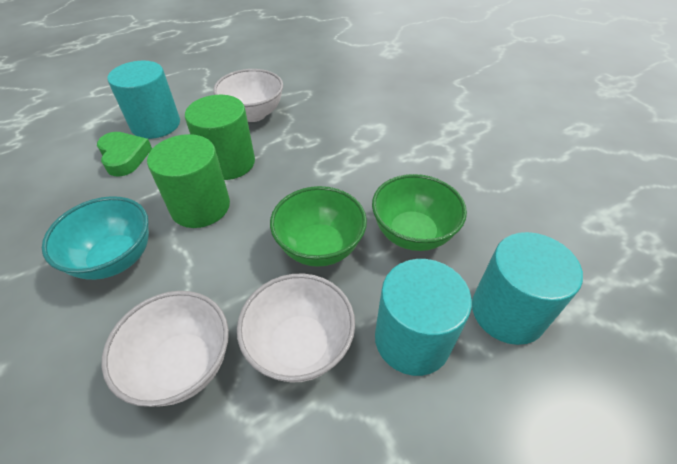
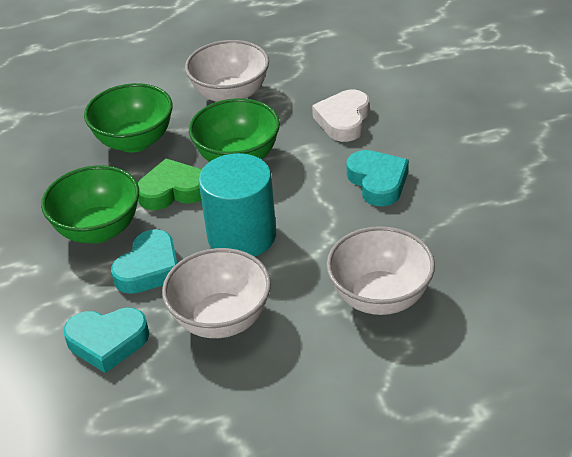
green bowl: 2 -> 3
green cylinder: 2 -> 0
turquoise bowl: 1 -> 0
turquoise cylinder: 3 -> 1
turquoise heart: 0 -> 3
white heart: 0 -> 1

